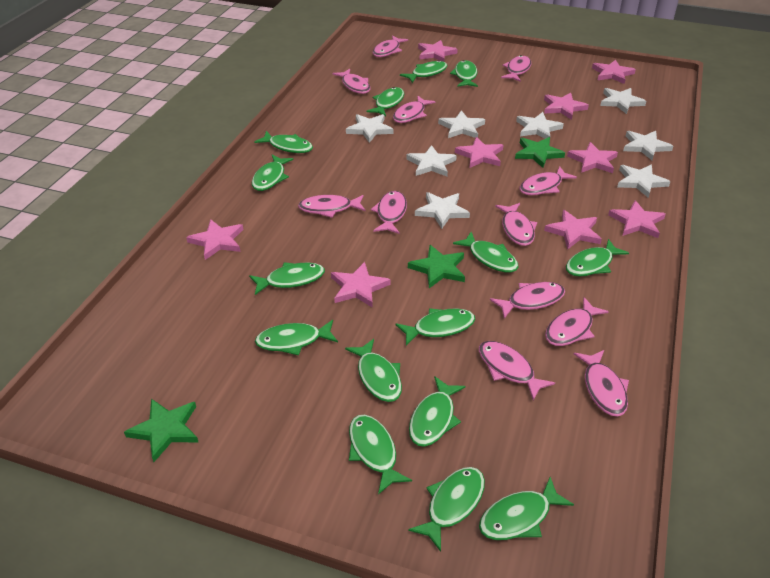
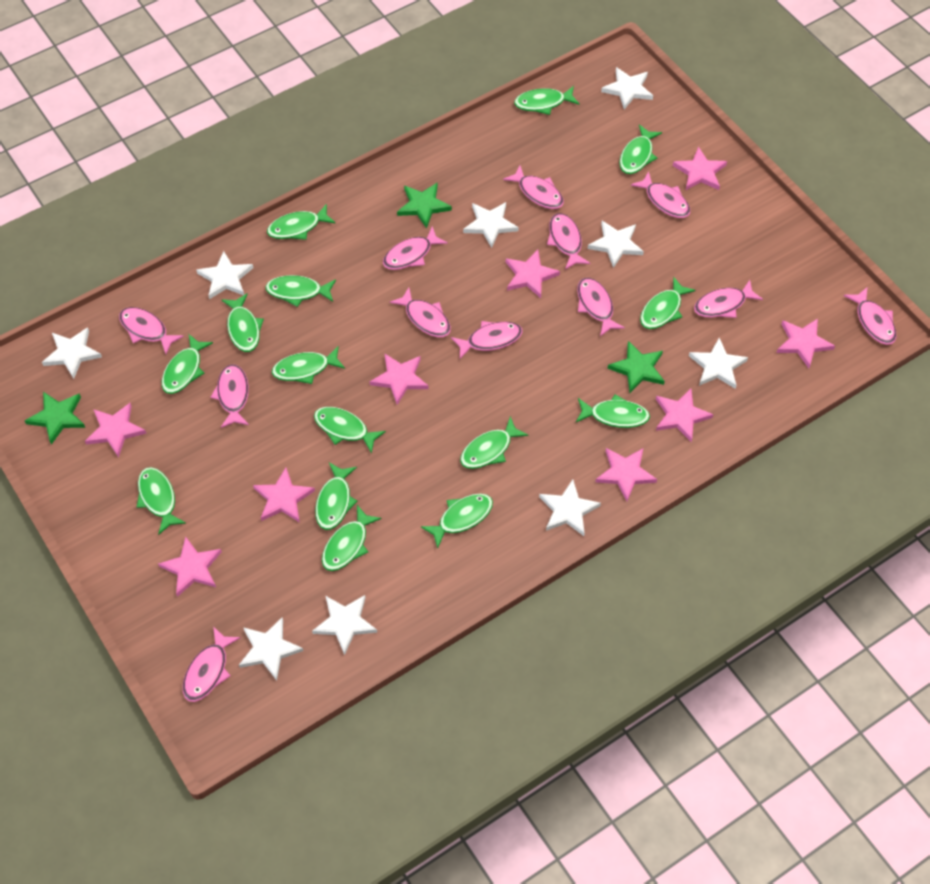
white star: 8 -> 9

